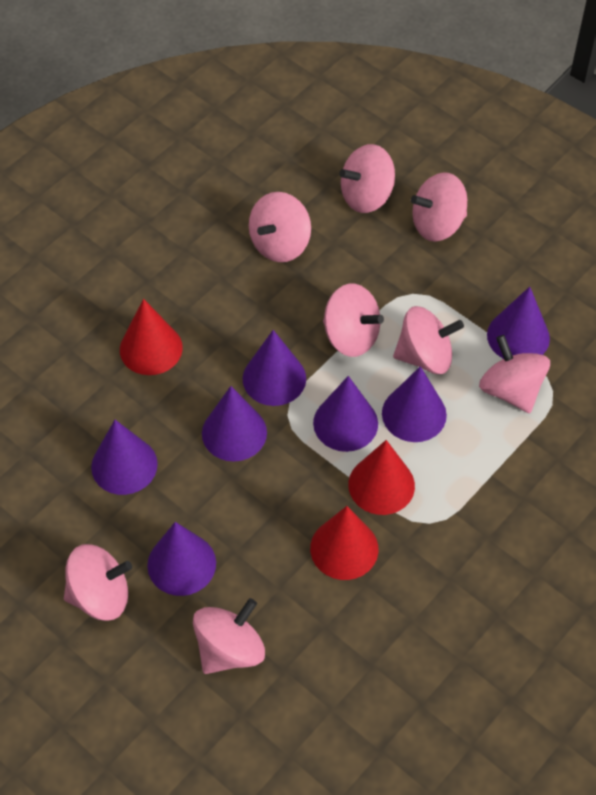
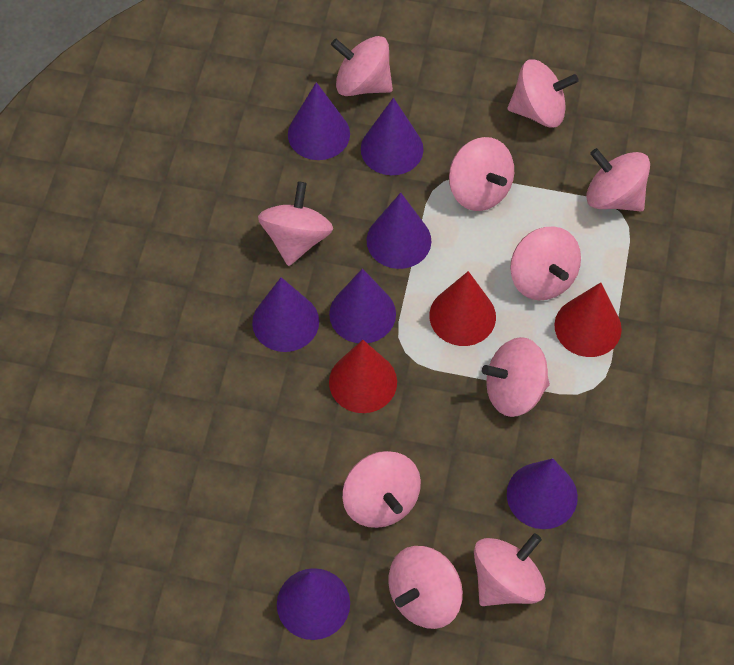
pink spinning top: 8 -> 10

